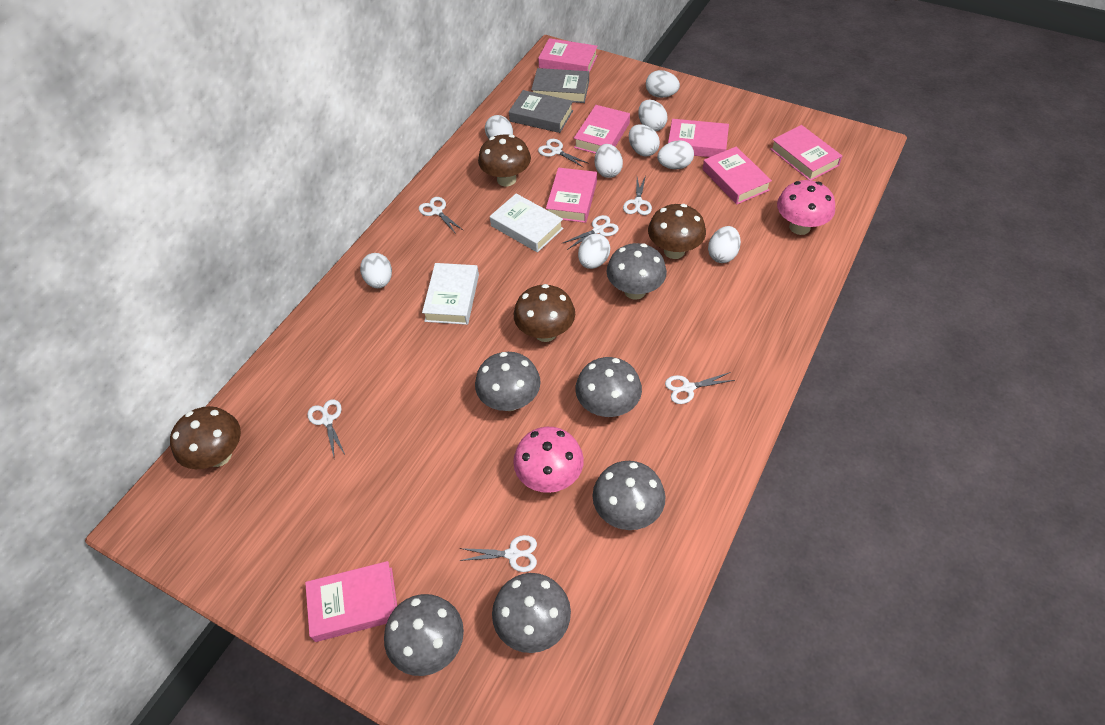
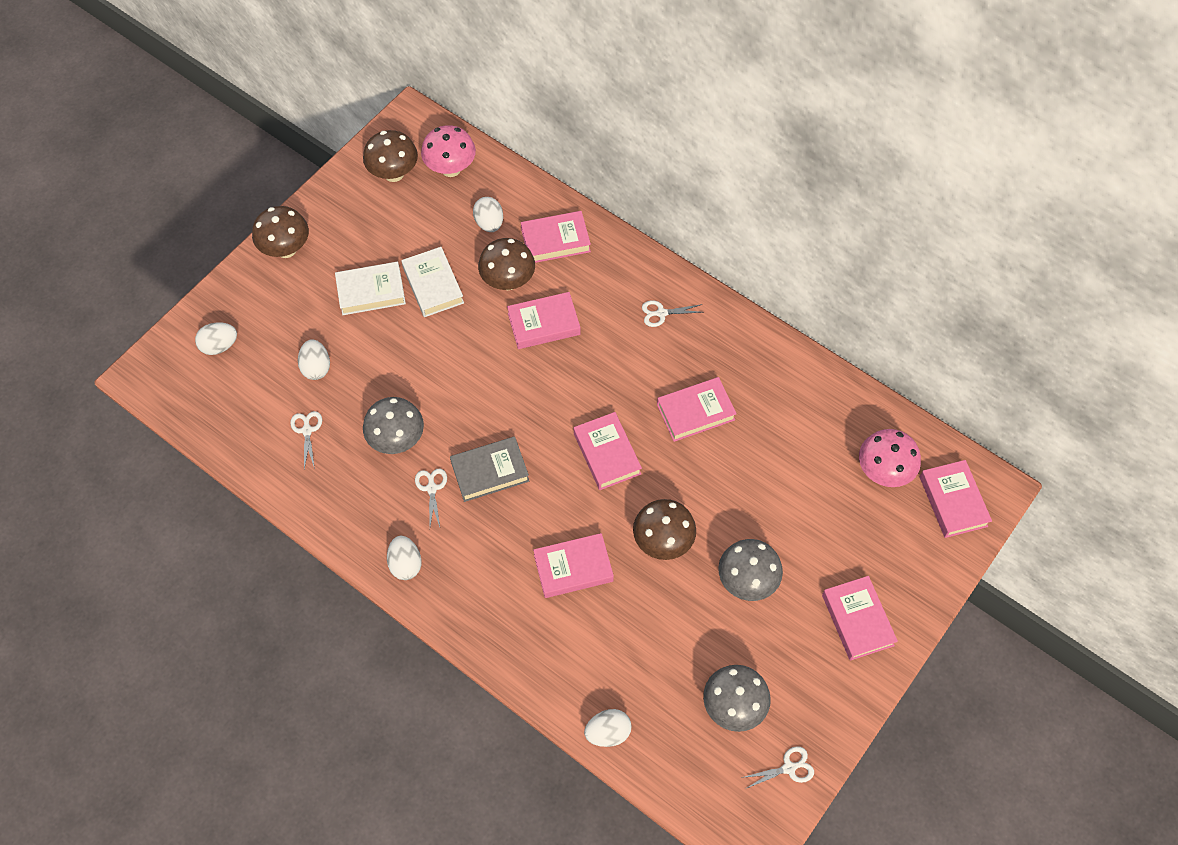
grey book: 2 -> 1
grey mushroom: 6 -> 3
white egg: 9 -> 5
white scissors: 7 -> 4

